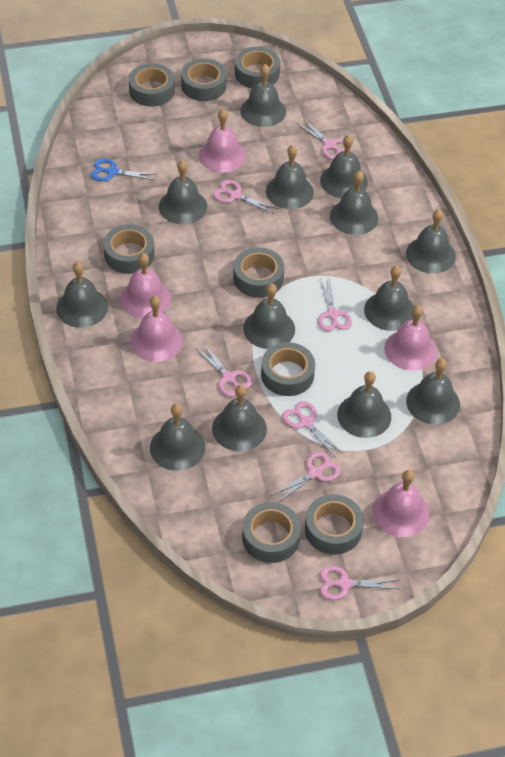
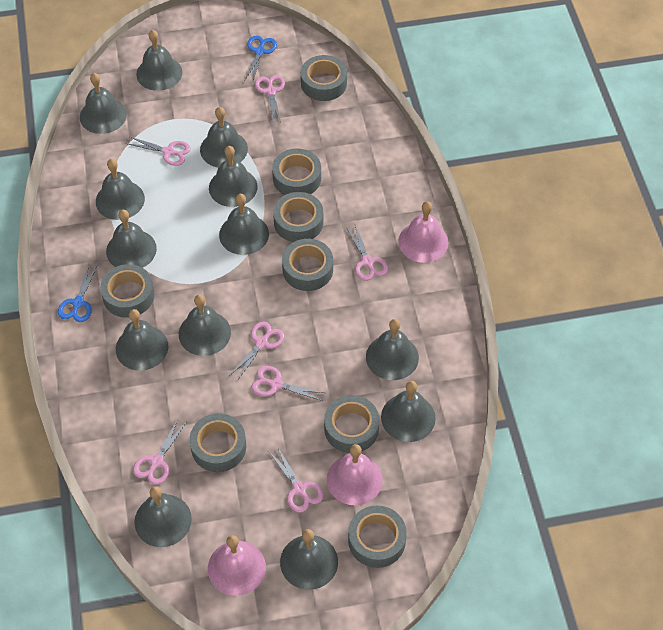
blue scissors: 1 -> 2
pink bell: 5 -> 3

